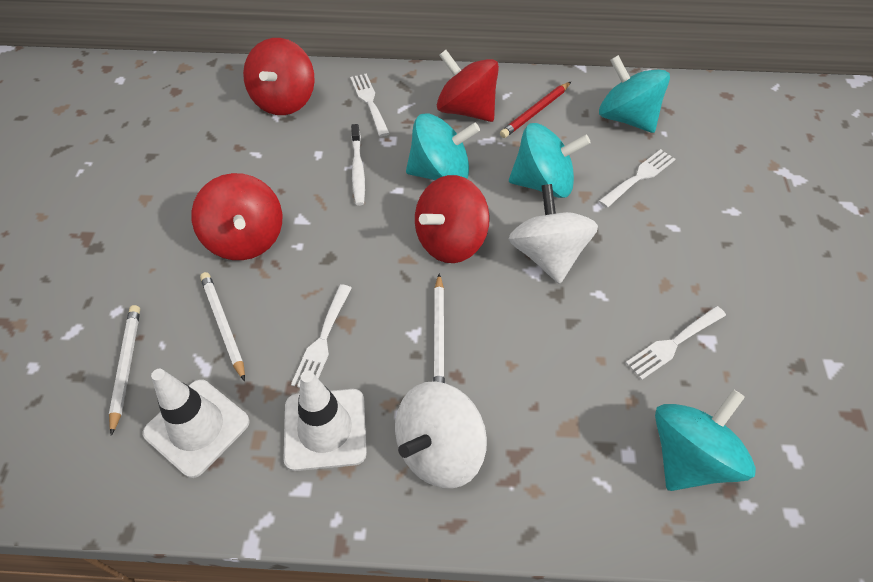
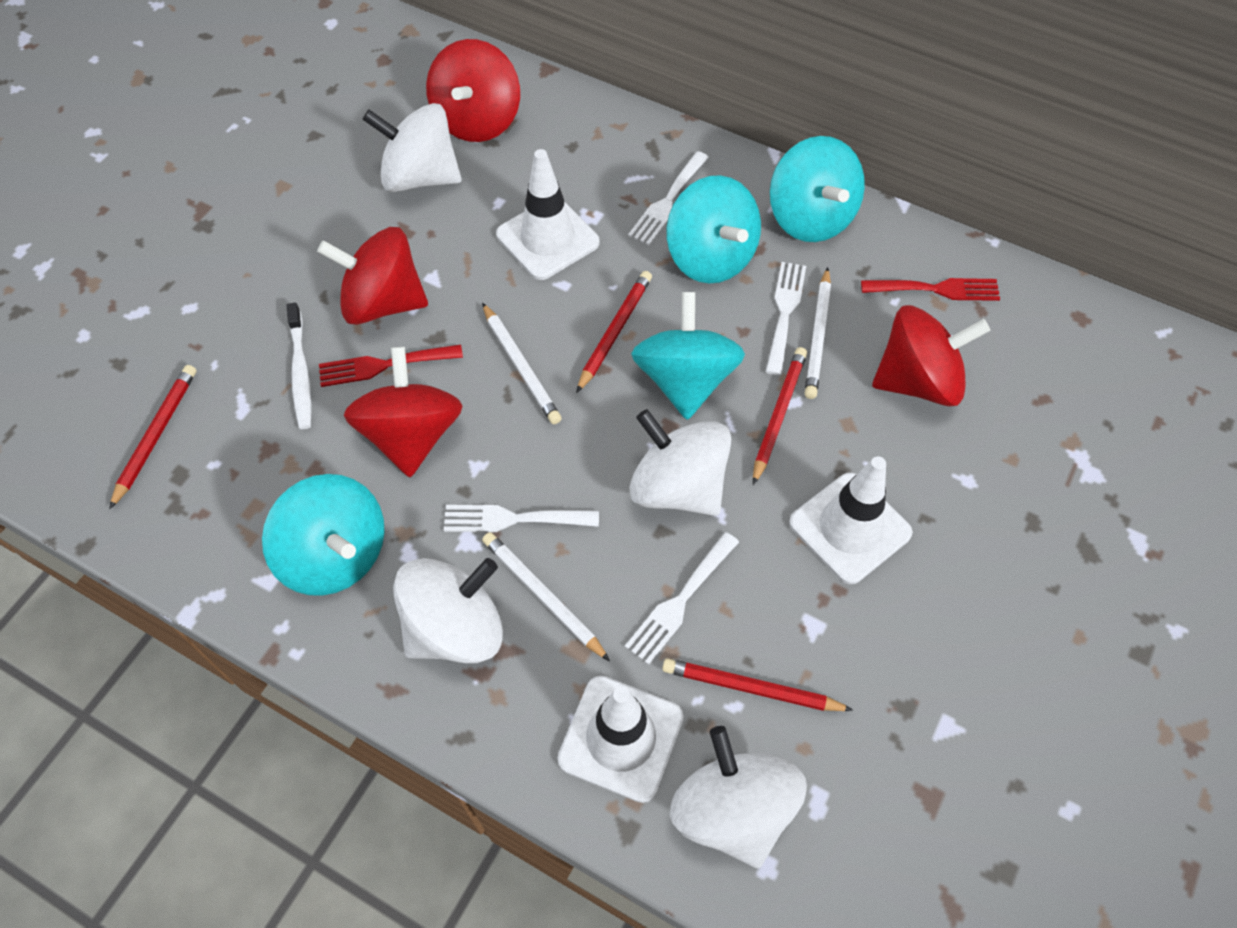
red fork: 0 -> 2
red pencil: 1 -> 4
white spinning top: 2 -> 4
white traffic cone: 2 -> 3

